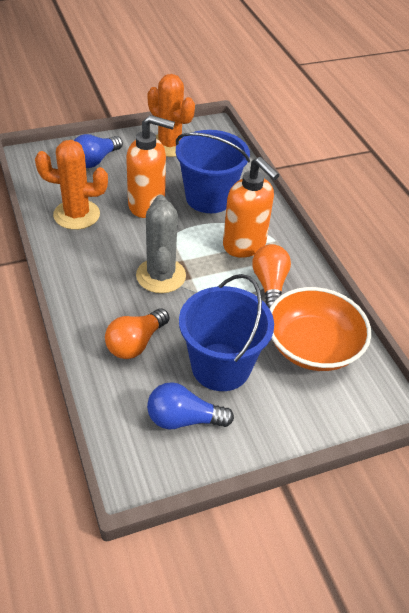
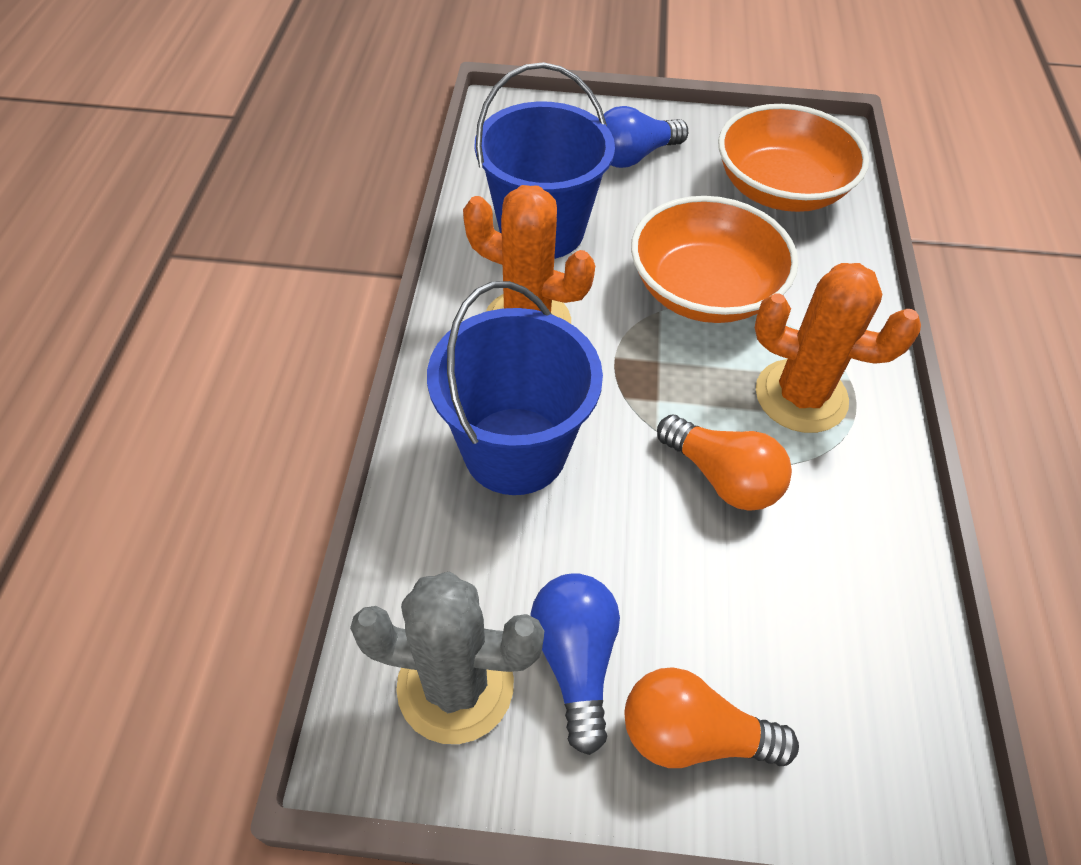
orange bowl: 1 -> 2
orange soap dispenser: 2 -> 0

